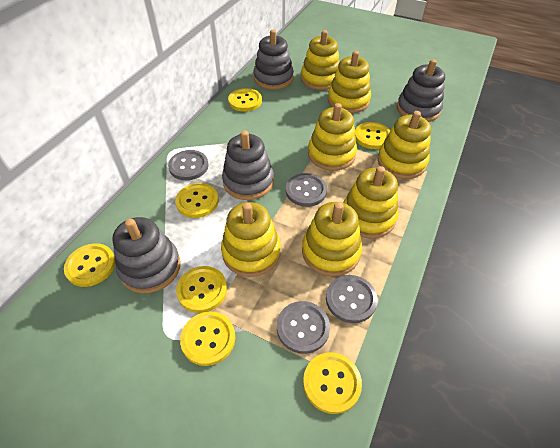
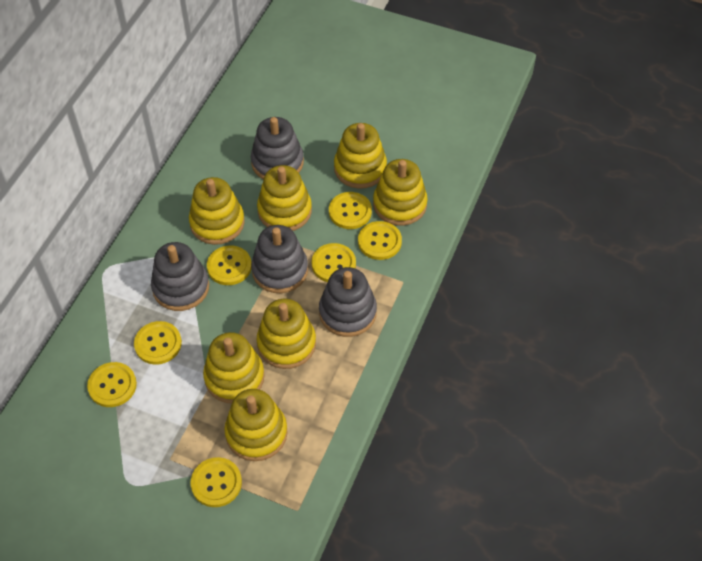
grey button: 4 -> 0

